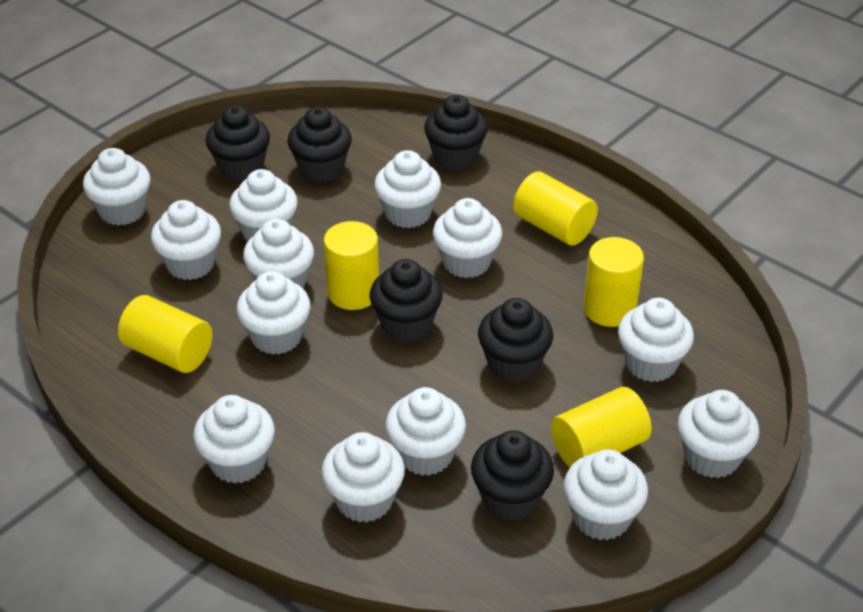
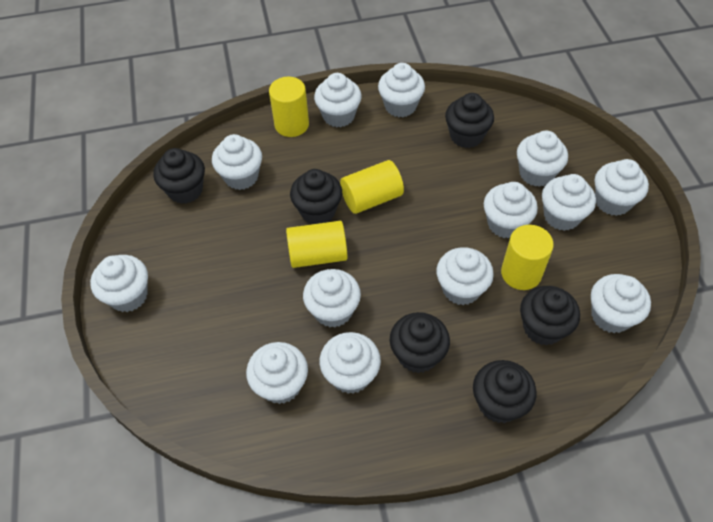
yellow cylinder: 5 -> 4

